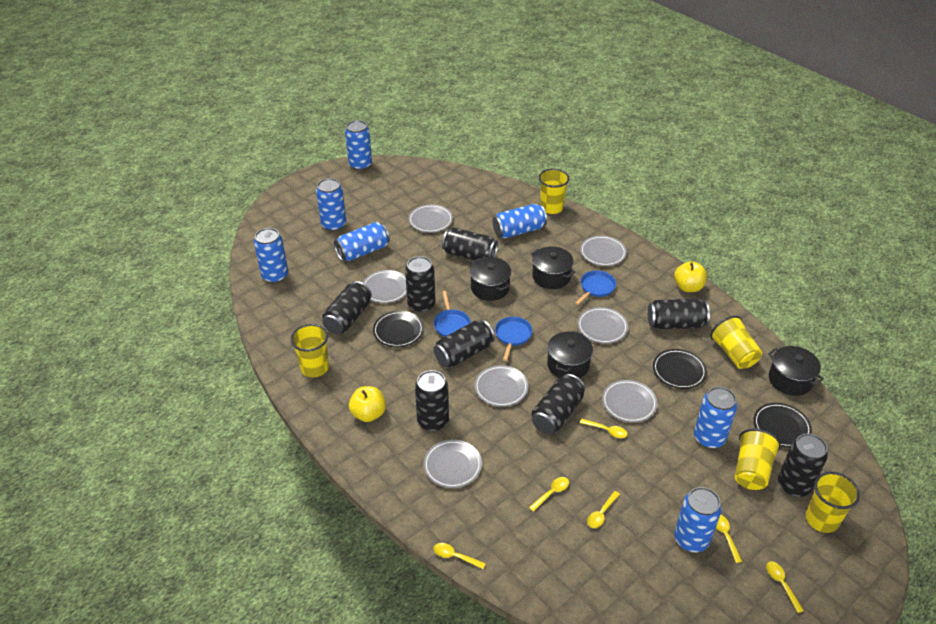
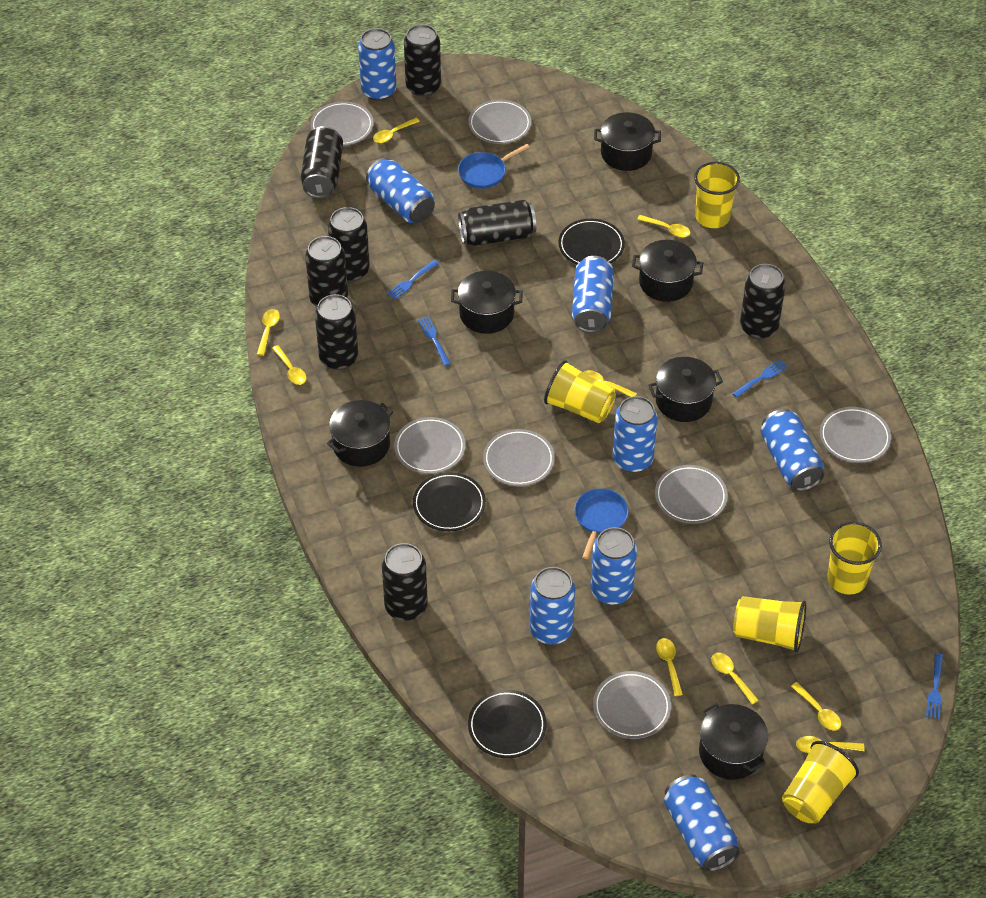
black pot: 4 -> 6
blue can: 7 -> 8
blue fork: 0 -> 4
blue pan: 3 -> 2
yellow apple: 2 -> 0
yellow spoon: 6 -> 9

